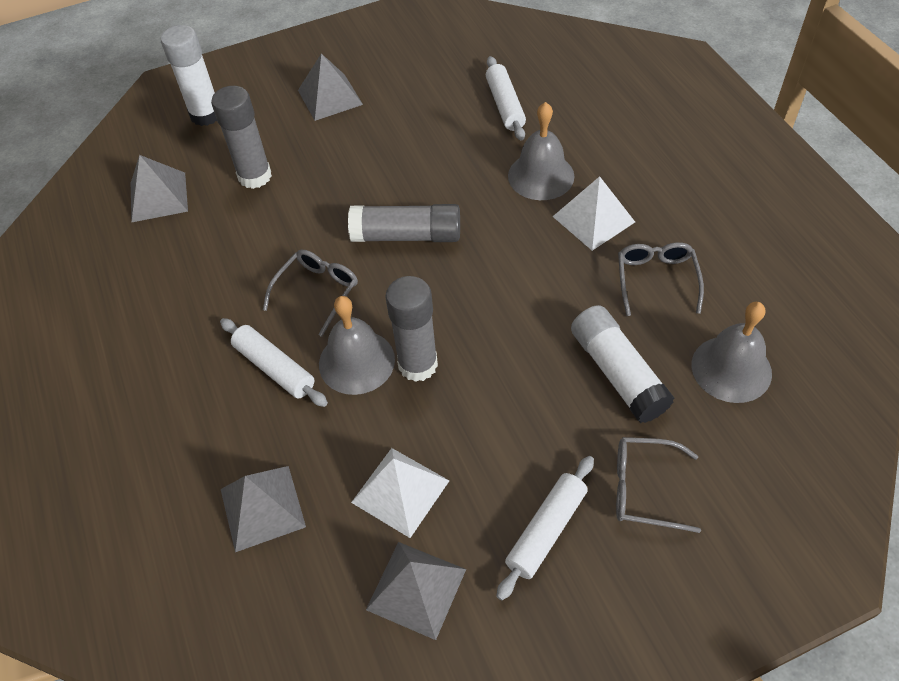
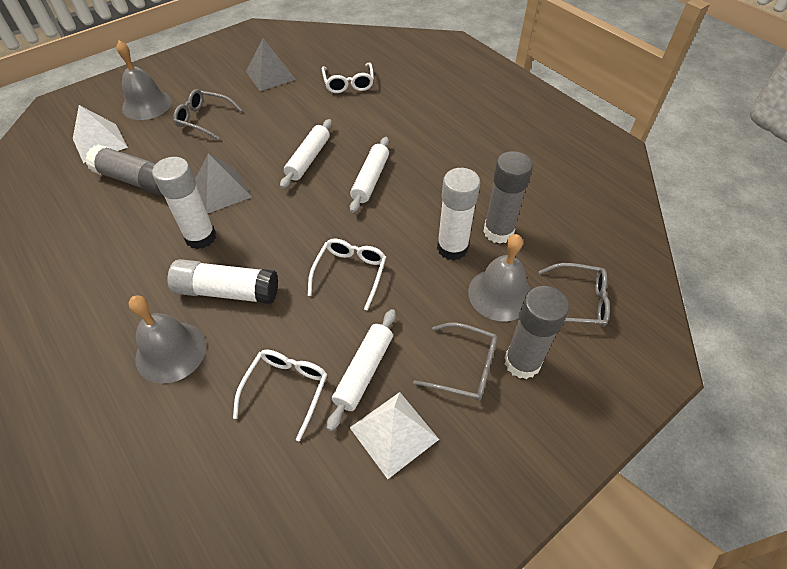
grey pyramid: 4 -> 2
white glasses: 0 -> 3
white glue stick: 2 -> 3

